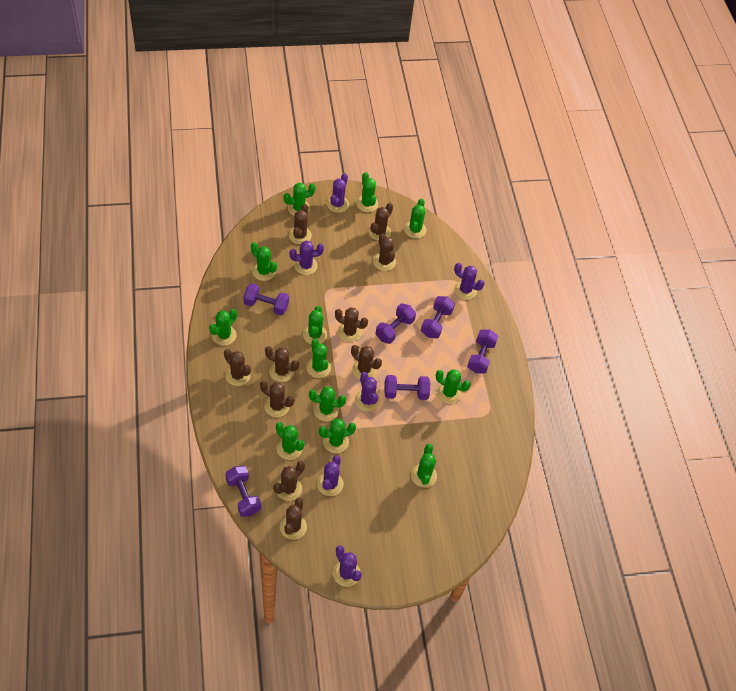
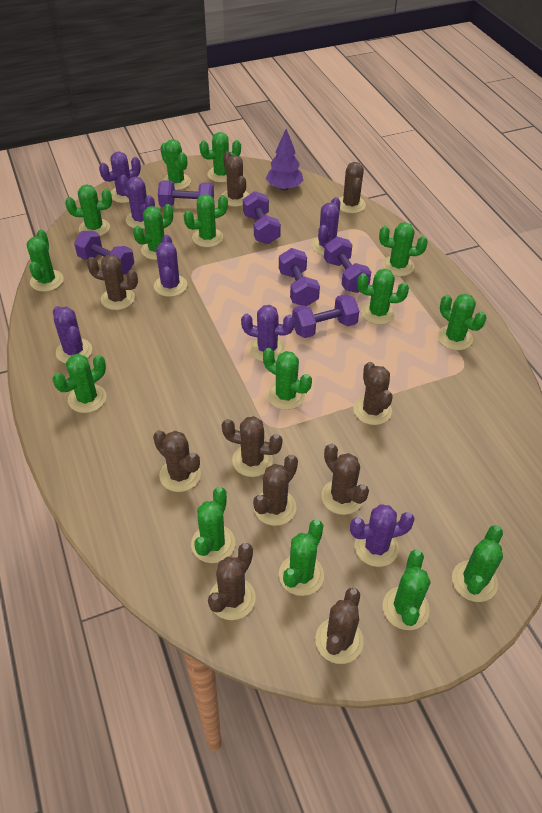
green cactus: 12 -> 15
purple cactus: 6 -> 7
purple tree: 0 -> 1

